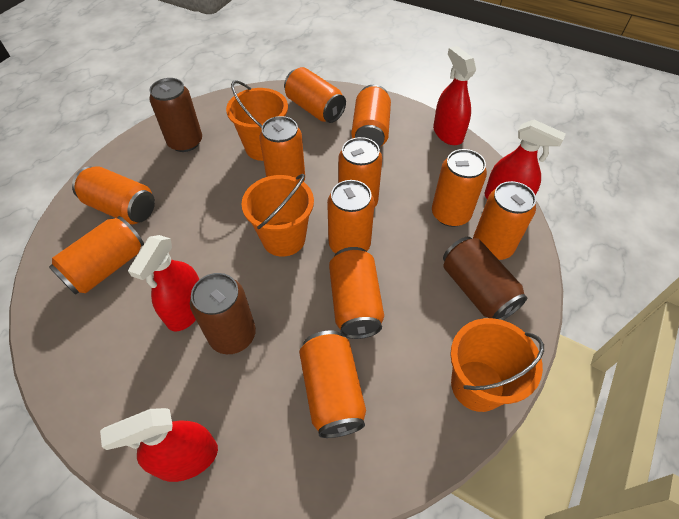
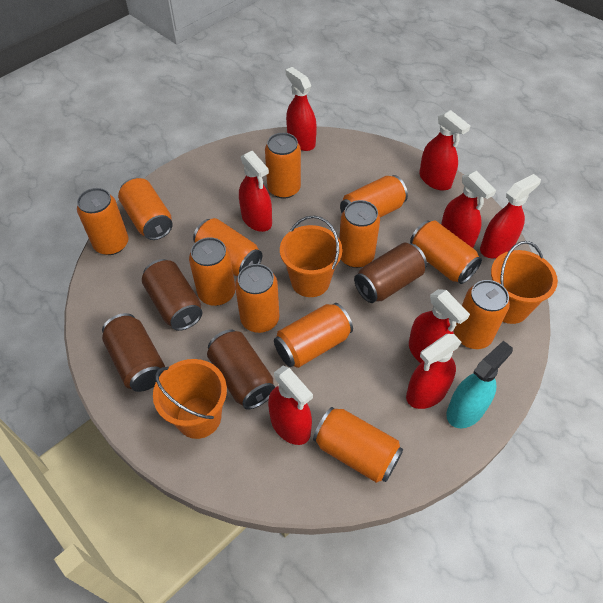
brown can: 3 -> 4
orange can: 11 -> 12
red spray bottle: 4 -> 8
turquoise spray bottle: 0 -> 1

